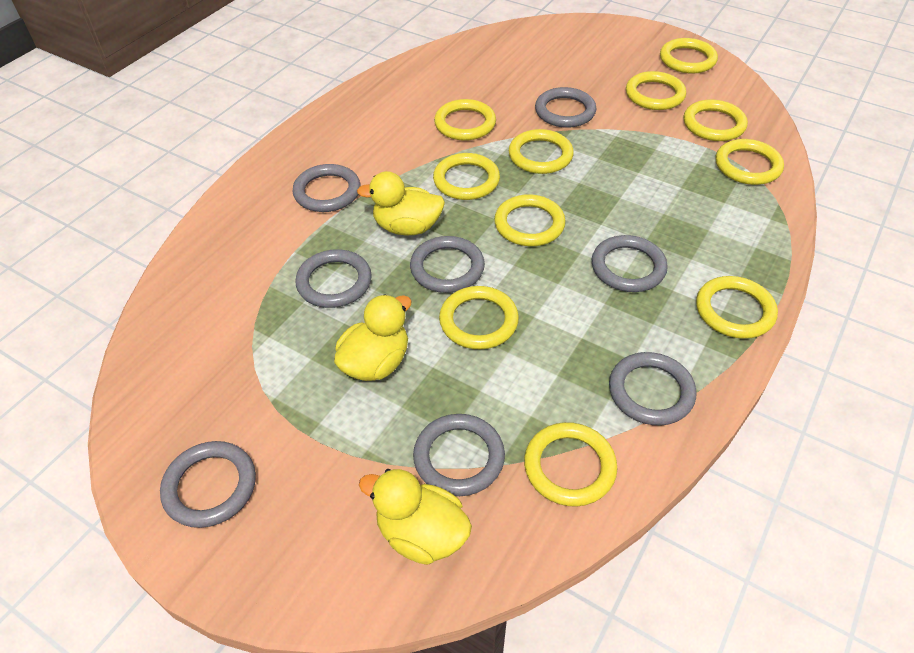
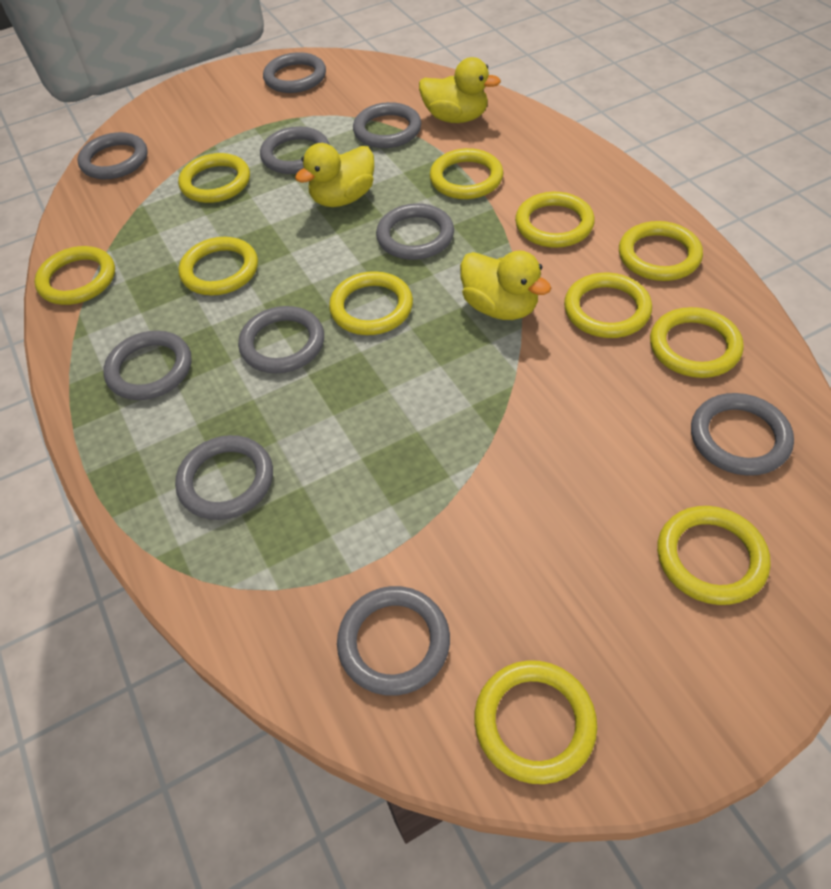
grey ring: 8 -> 10

